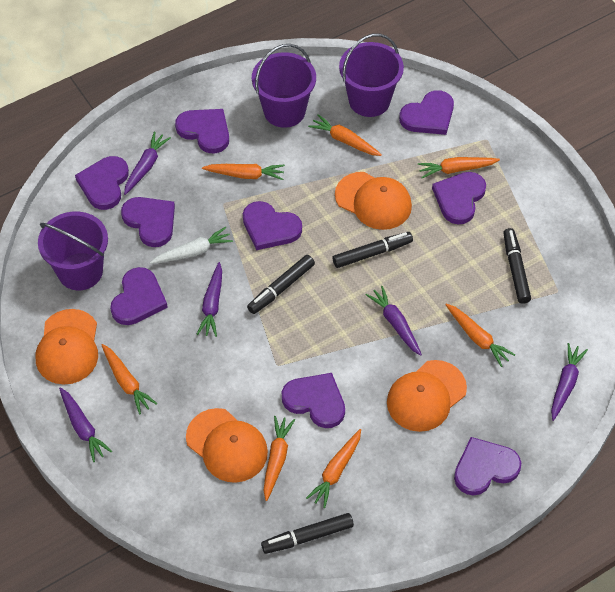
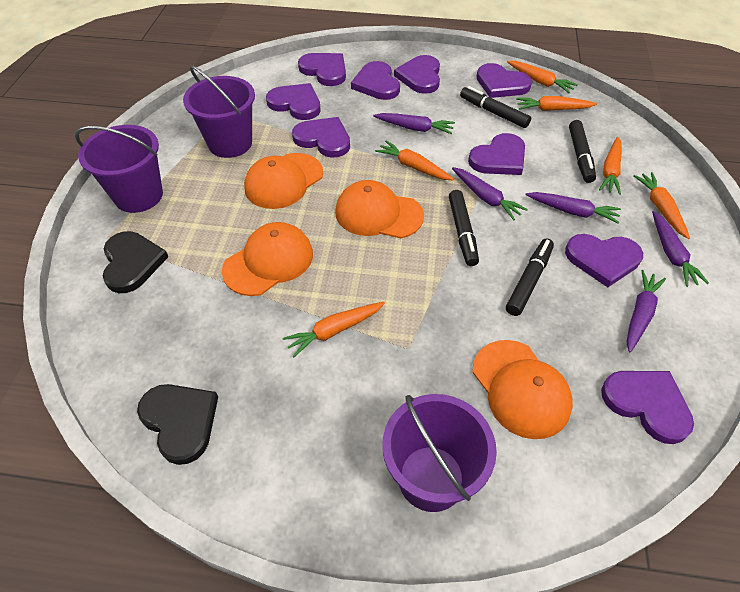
black heart: 0 -> 2
orange carrot: 7 -> 6
white carrot: 1 -> 0

